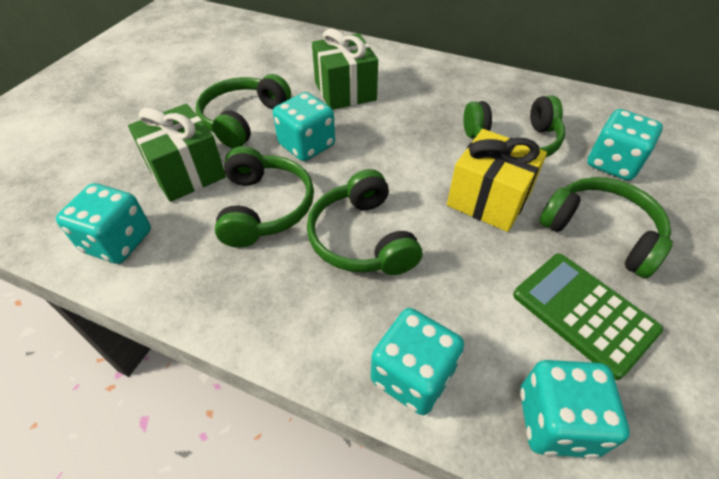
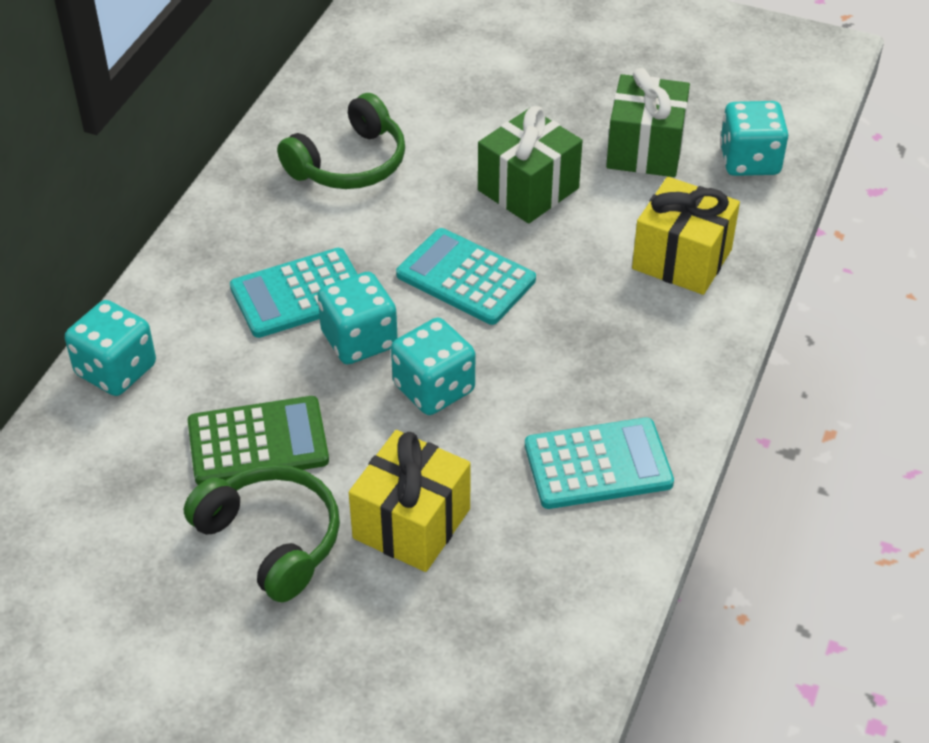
green headphones: 5 -> 2
turquoise calculator: 0 -> 3
turquoise dice: 5 -> 4
yellow gift: 1 -> 2

